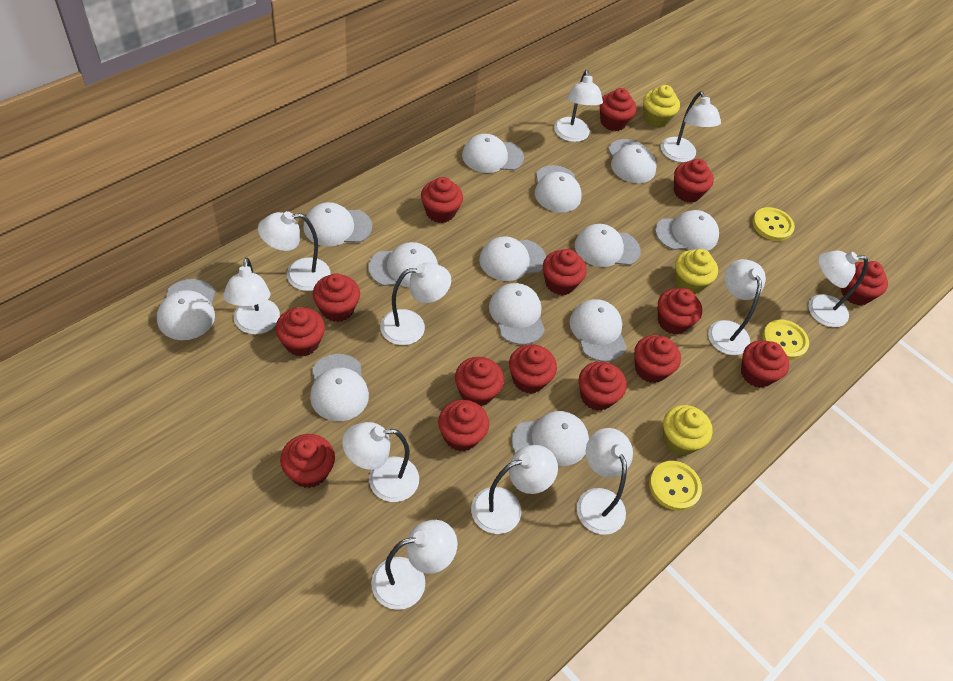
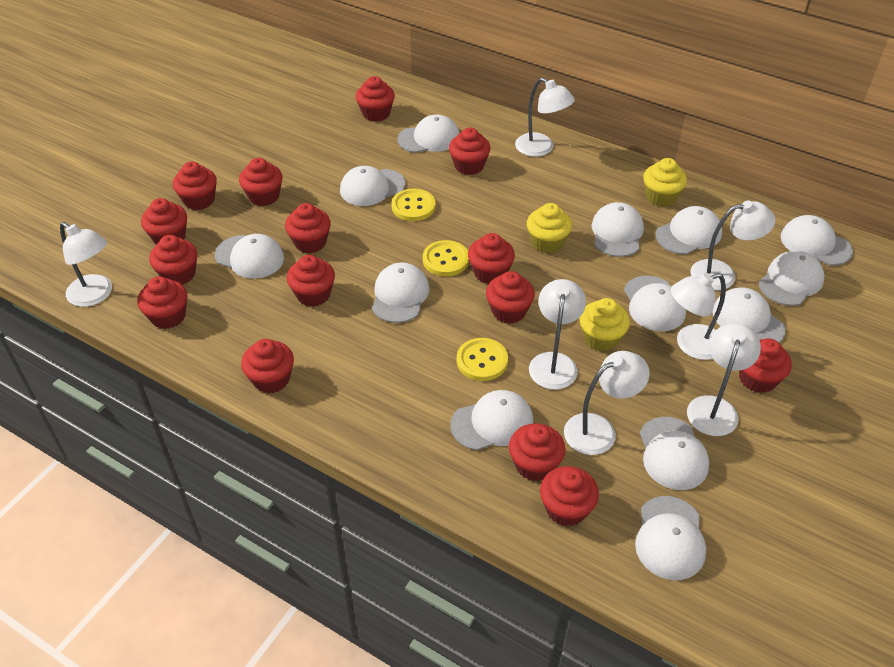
white lamp: 11 -> 7

